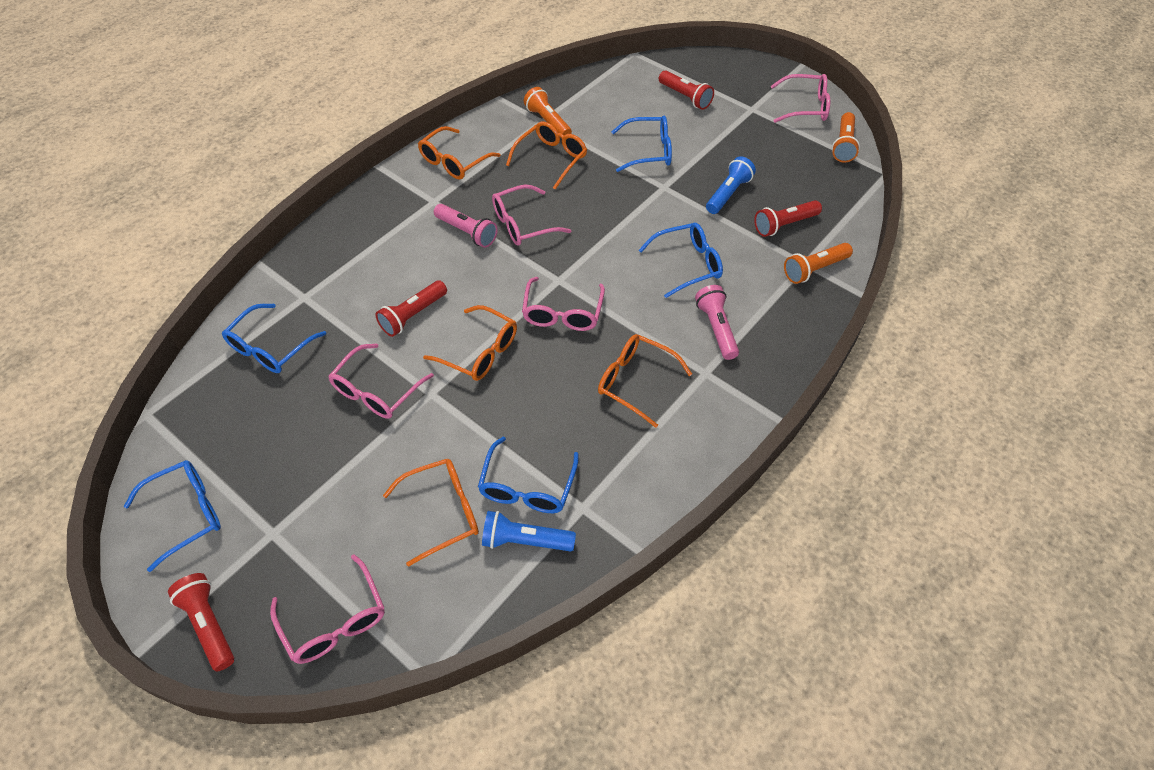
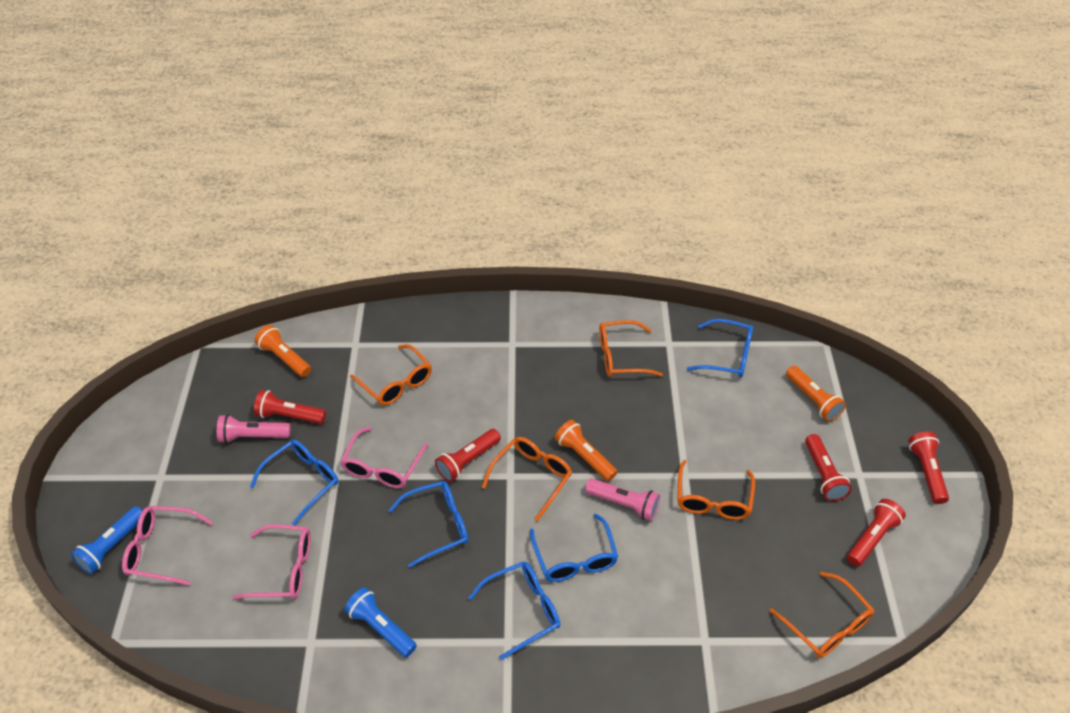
pink glasses: 5 -> 3
red flashlight: 4 -> 5

